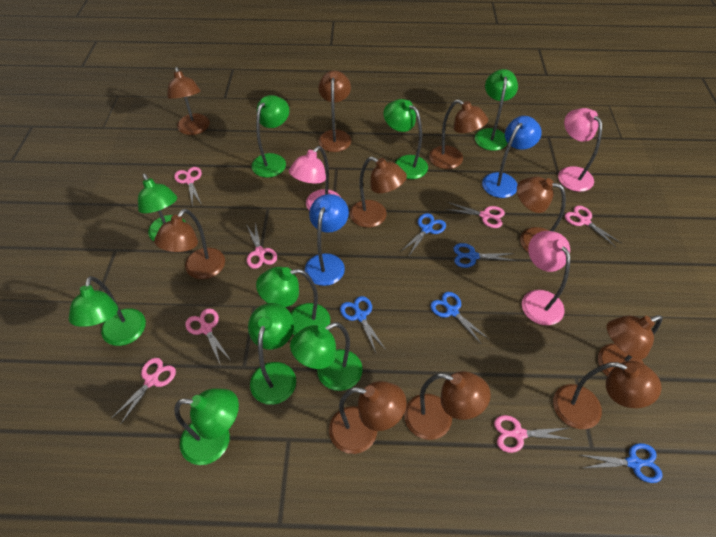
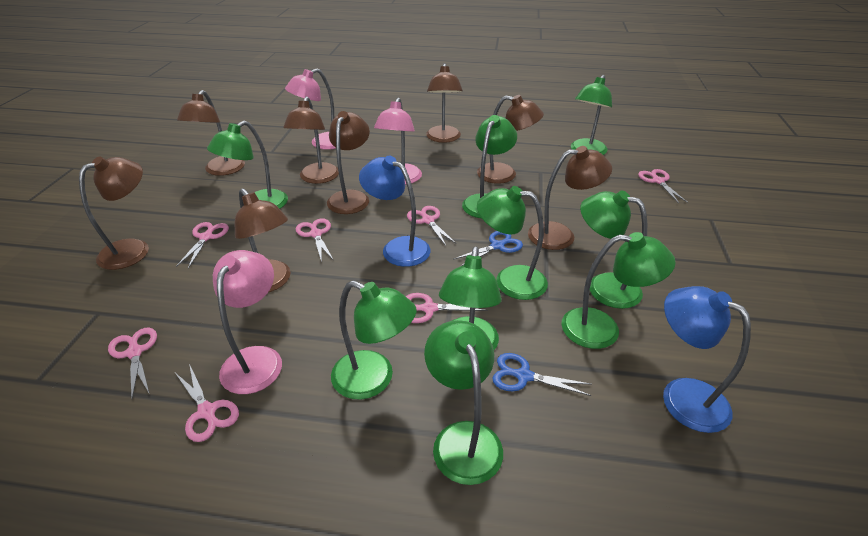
blue scissors: 5 -> 2
brown lamp: 10 -> 8

